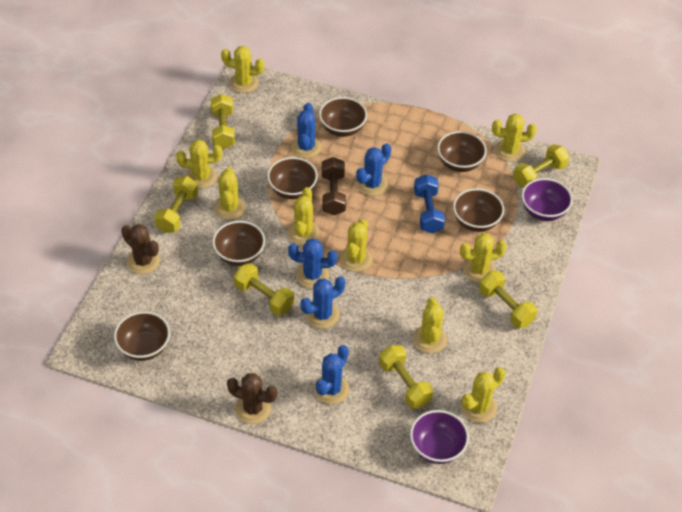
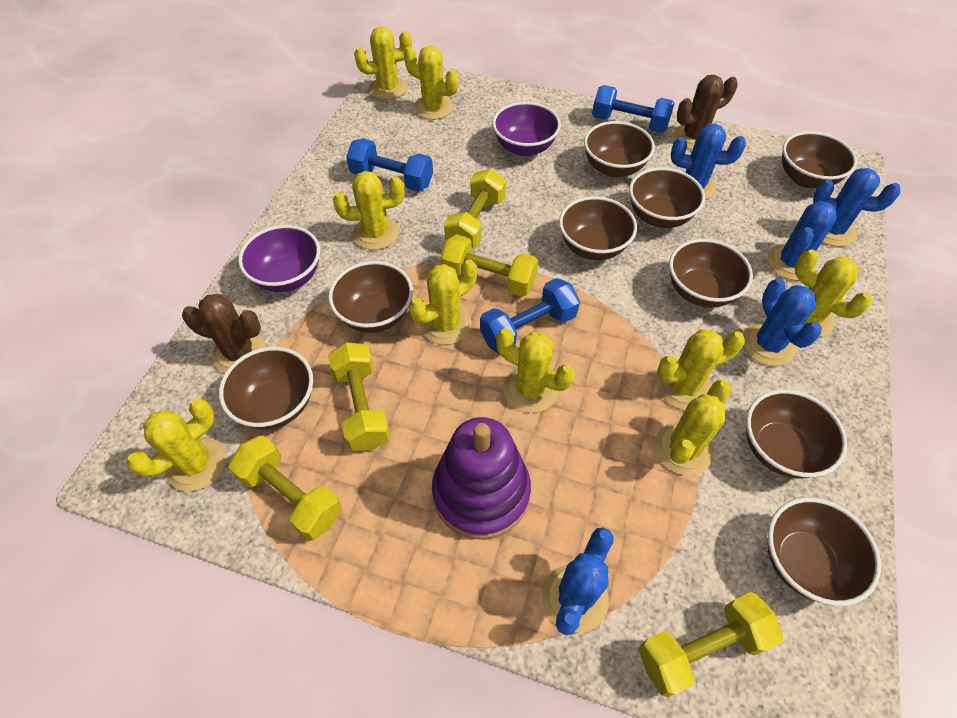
blue dumbbell: 1 -> 3
brown bowl: 6 -> 9
brown dumbbell: 1 -> 0
purple stacking toy: 0 -> 1
yellow dumbbell: 6 -> 5

